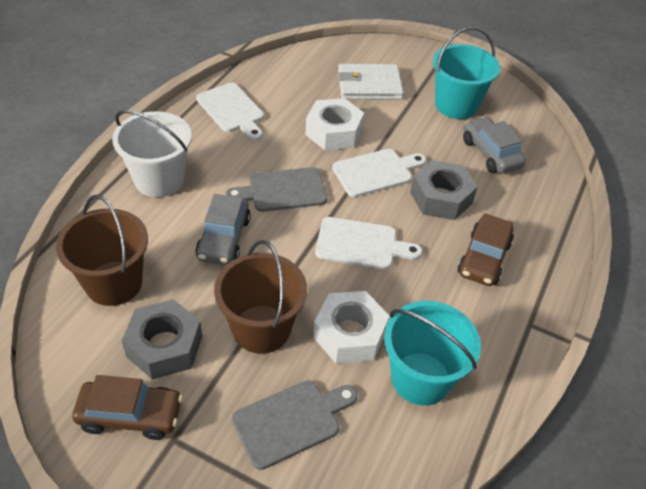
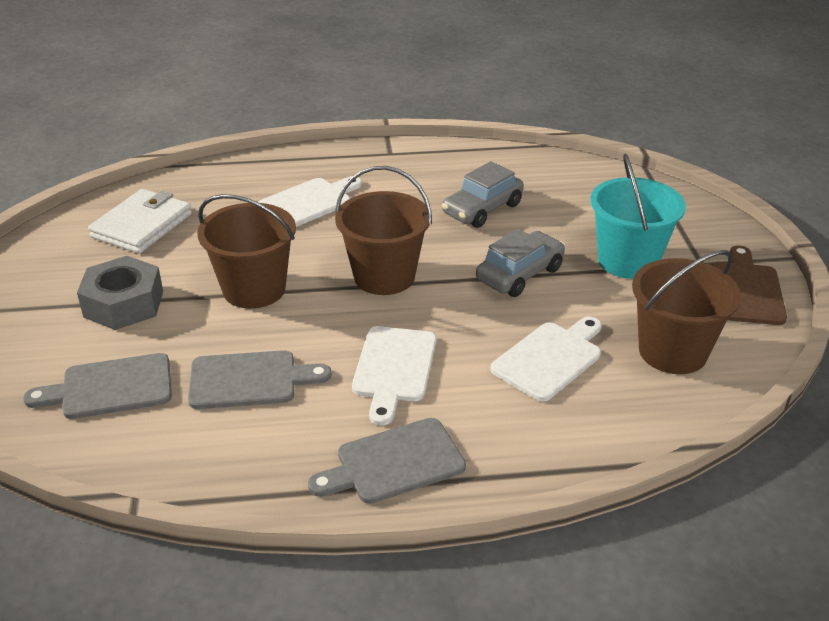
brown bucket: 2 -> 3
brown car: 2 -> 0
brown cutting board: 0 -> 1
grey cutting board: 2 -> 3
grey nut: 2 -> 1
turquoise bucket: 2 -> 1
white bucket: 1 -> 0
white nut: 2 -> 0

